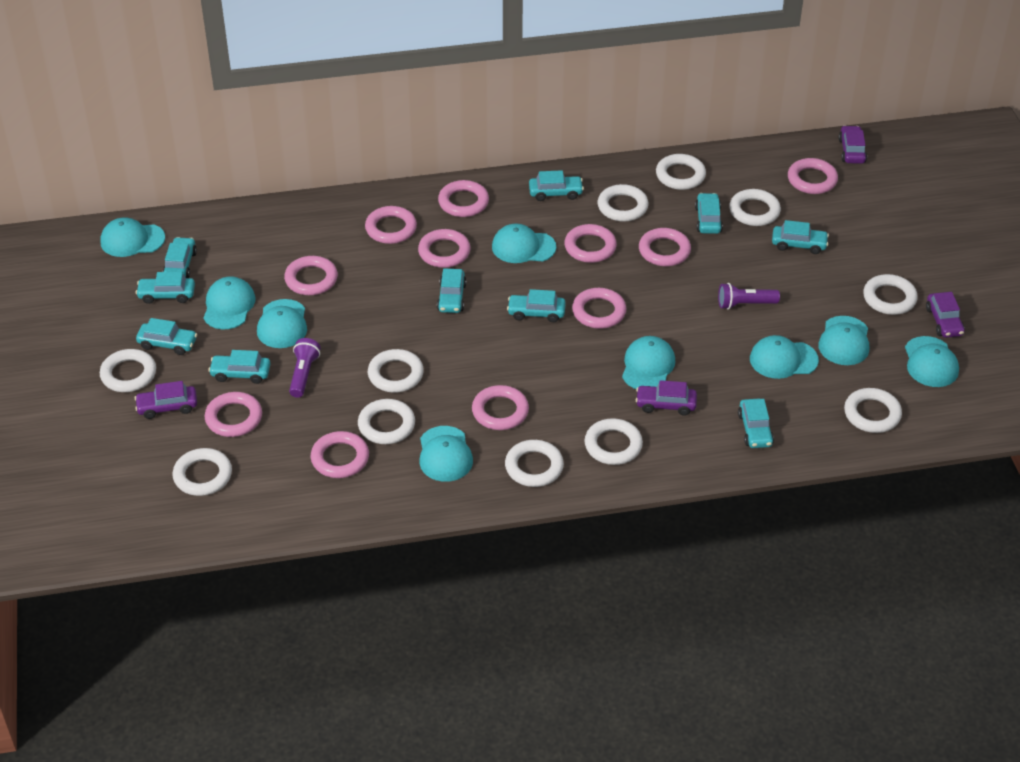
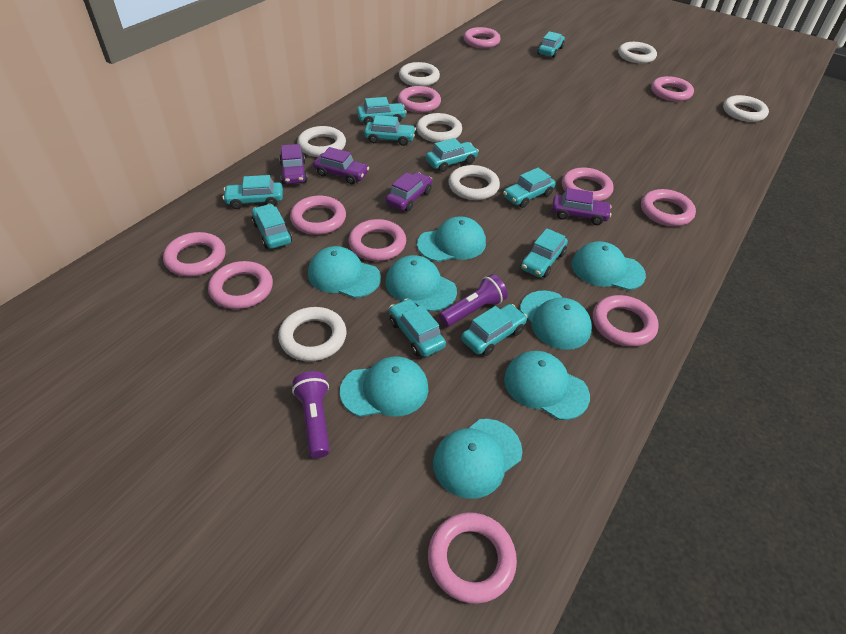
turquoise cap: 9 -> 8
white ring: 11 -> 7

